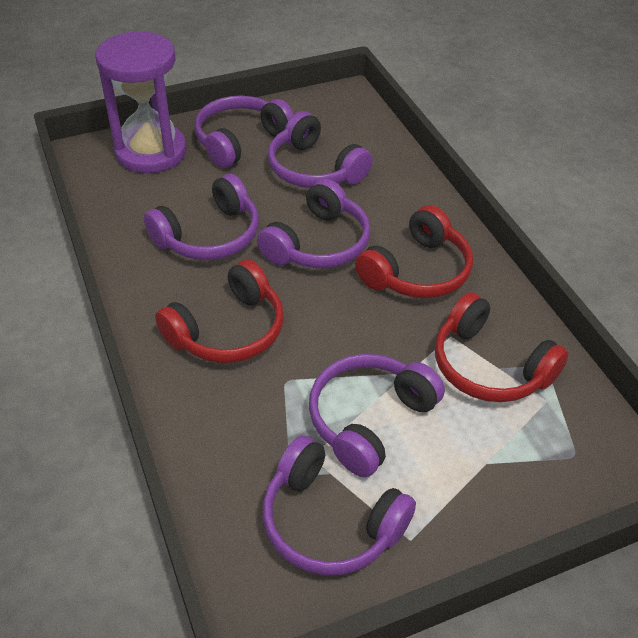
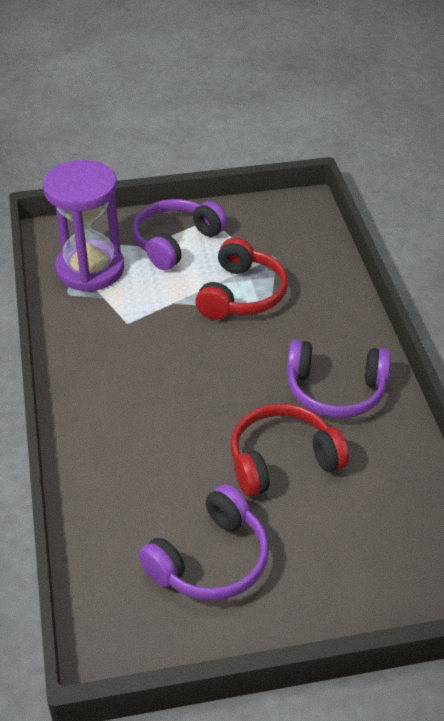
purple headphones: 6 -> 3
red headphones: 3 -> 2

